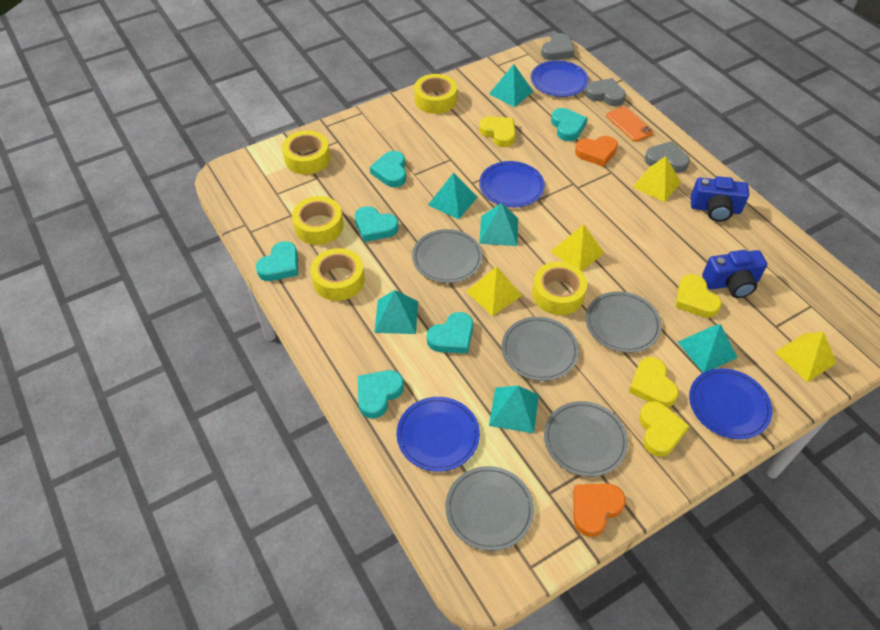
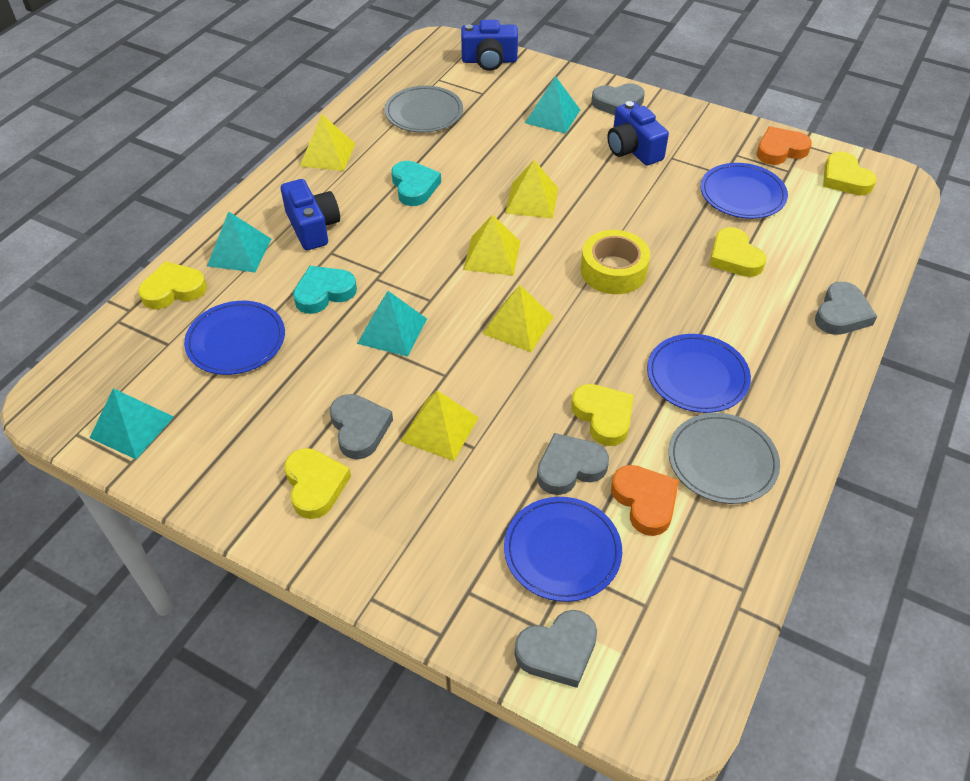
blue camera: 2 -> 3
grey heart: 3 -> 5
grey plate: 5 -> 2
orange phone: 1 -> 0
turquoise heart: 6 -> 2
turquoise pyramid: 6 -> 4
yellow heart: 4 -> 5
yellow pyramid: 4 -> 5
yellow tape: 5 -> 1

